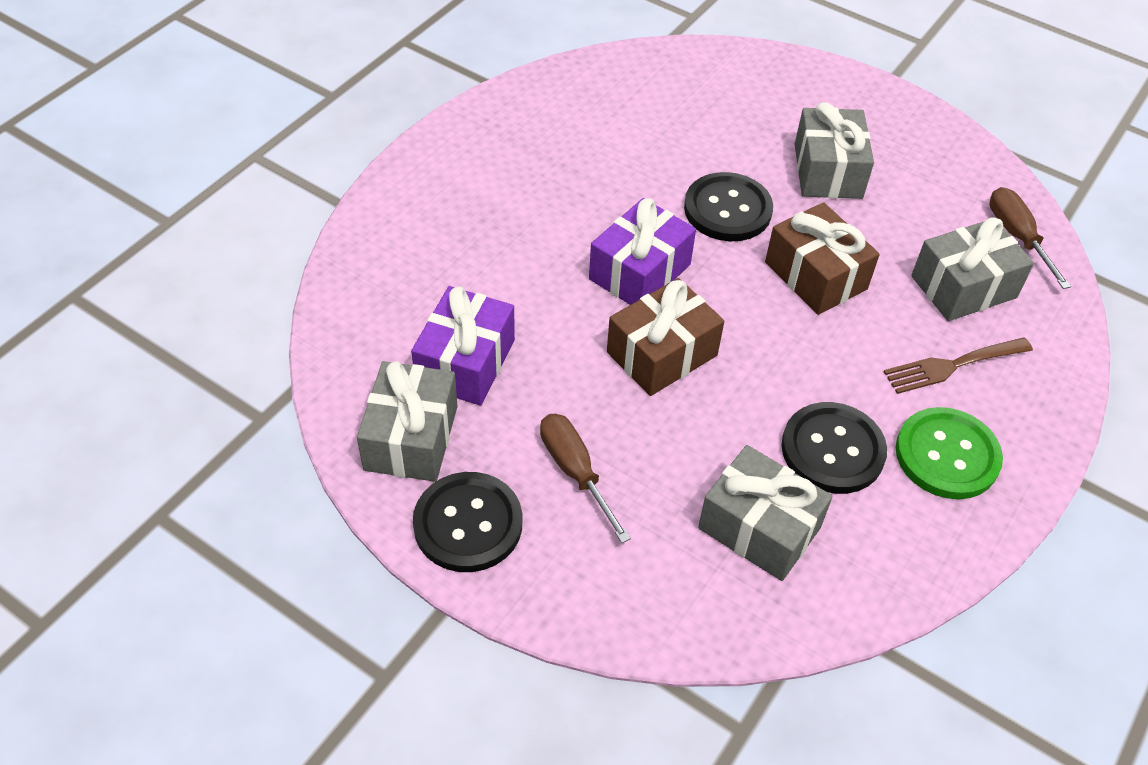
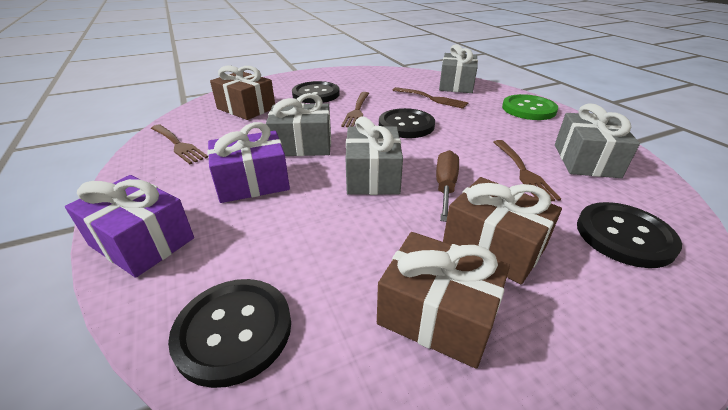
black button: 3 -> 4
brown fork: 1 -> 4
brown gift: 2 -> 3
brown screwdriver: 2 -> 1

